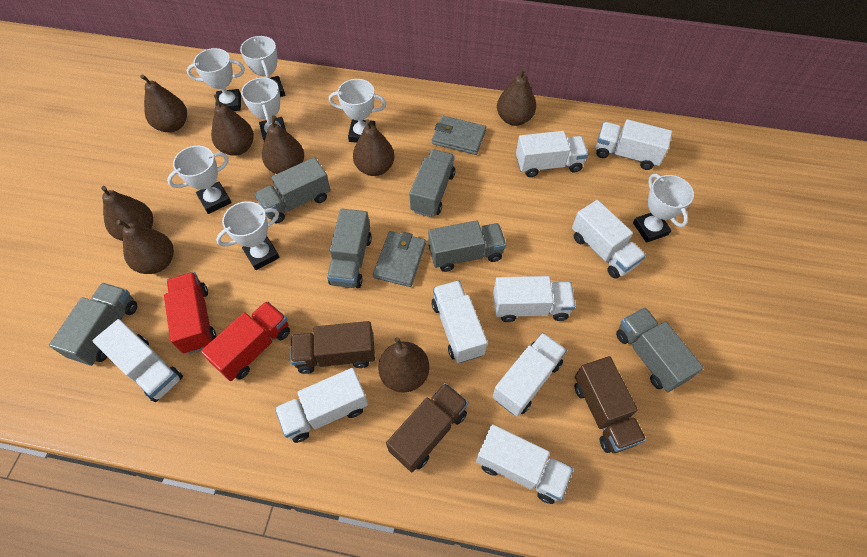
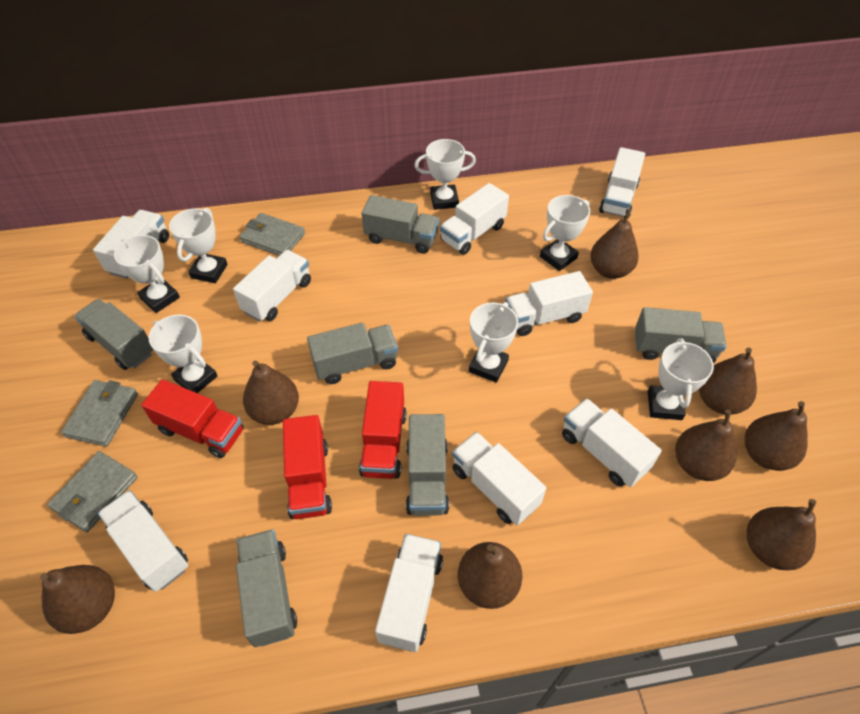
brown truck: 3 -> 0
grey wallet: 2 -> 3
red truck: 2 -> 3

